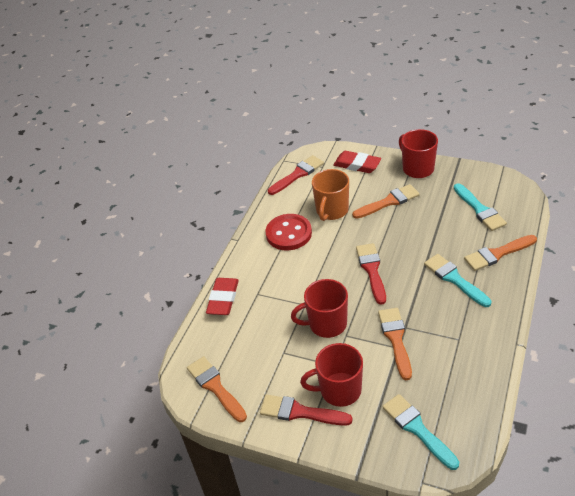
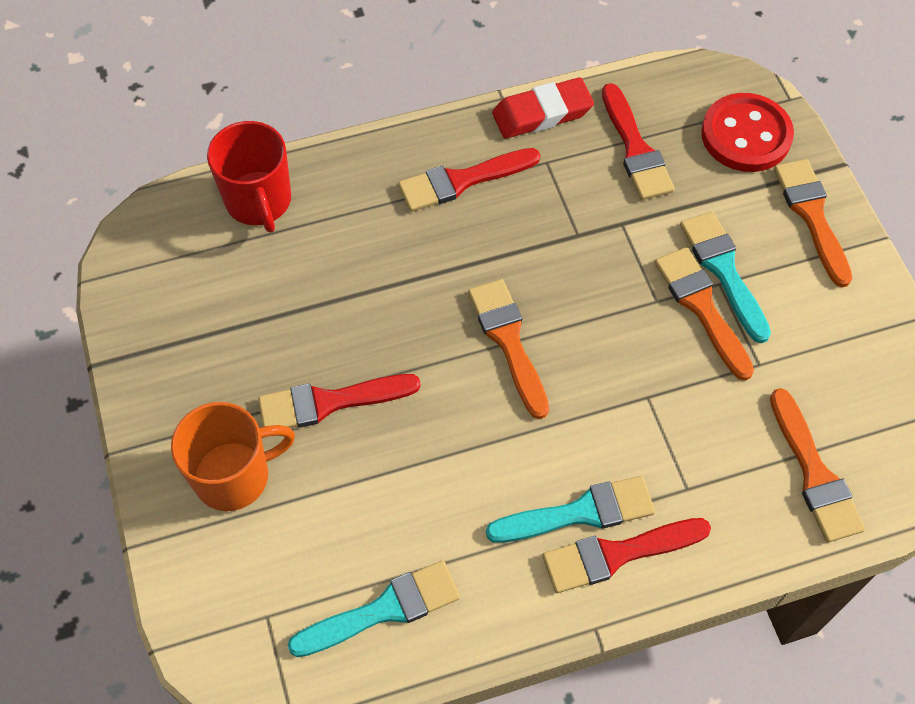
red brush: 3 -> 4
red eraser: 2 -> 1
red mug: 3 -> 1

